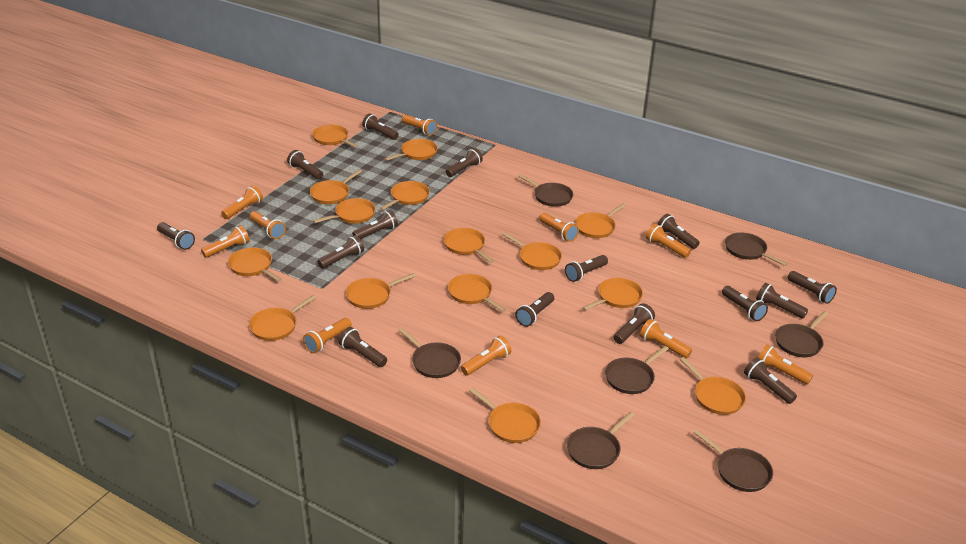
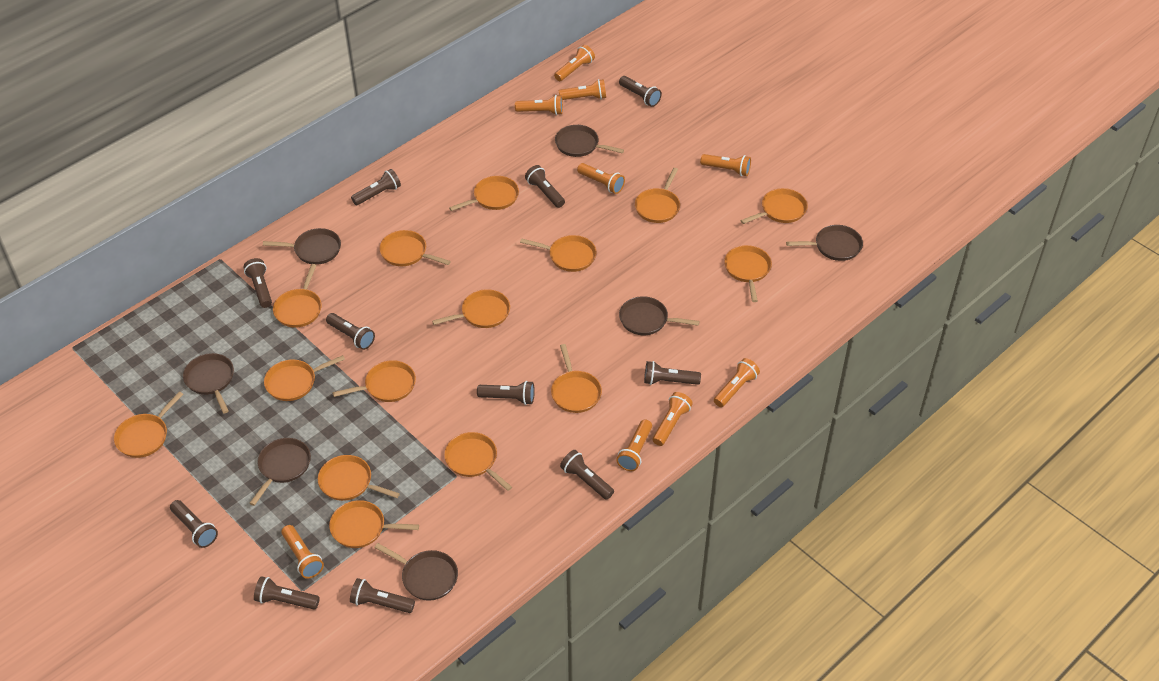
brown flashlight: 15 -> 11
orange flashlight: 10 -> 9

